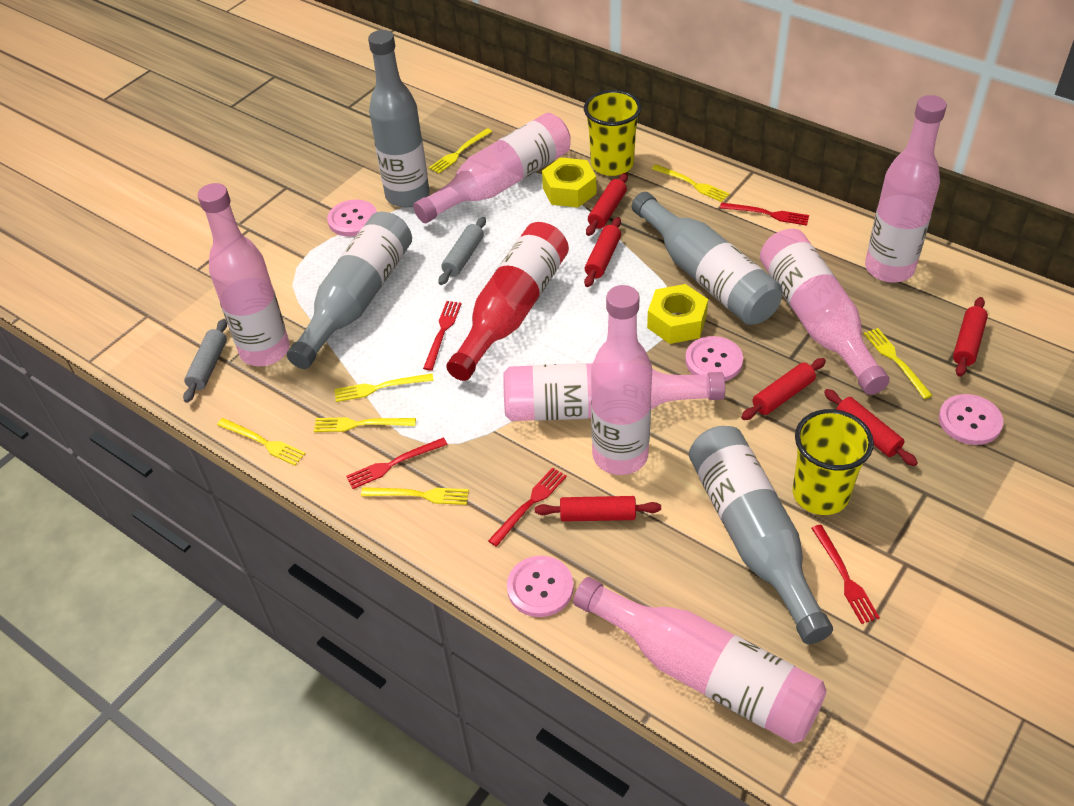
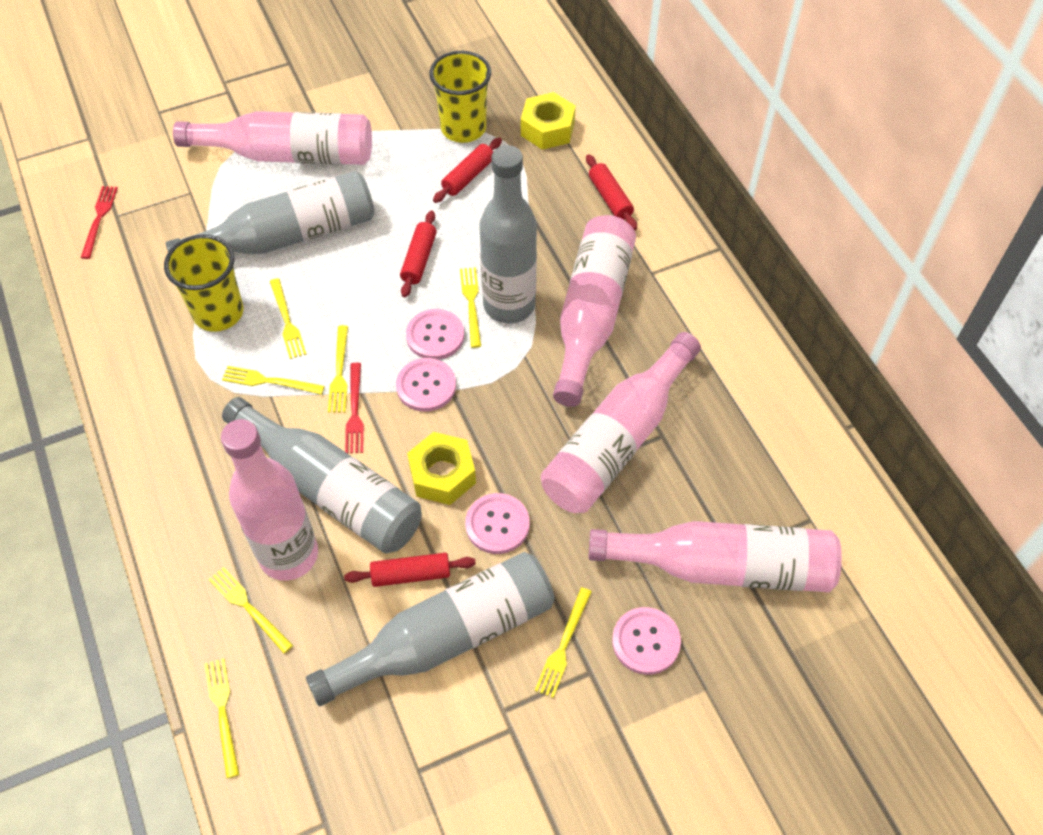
grey rolling pin: 2 -> 0
pink bottle: 7 -> 5
red bottle: 1 -> 0
red fork: 5 -> 2
red rolling pin: 6 -> 4

